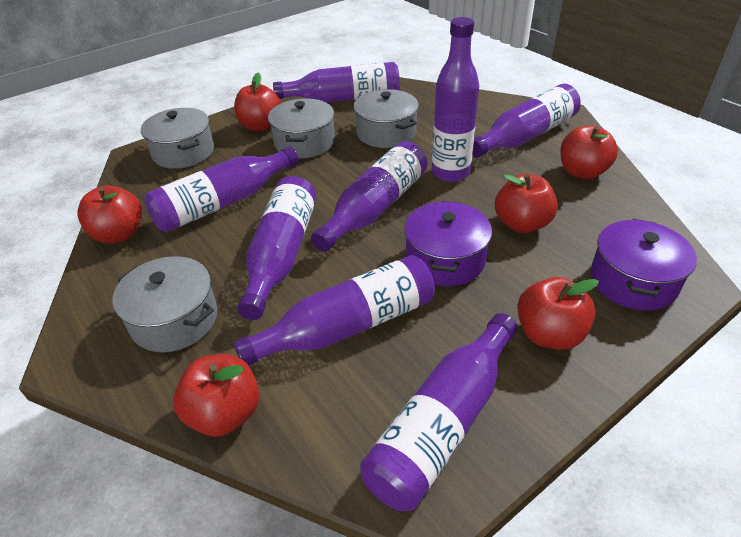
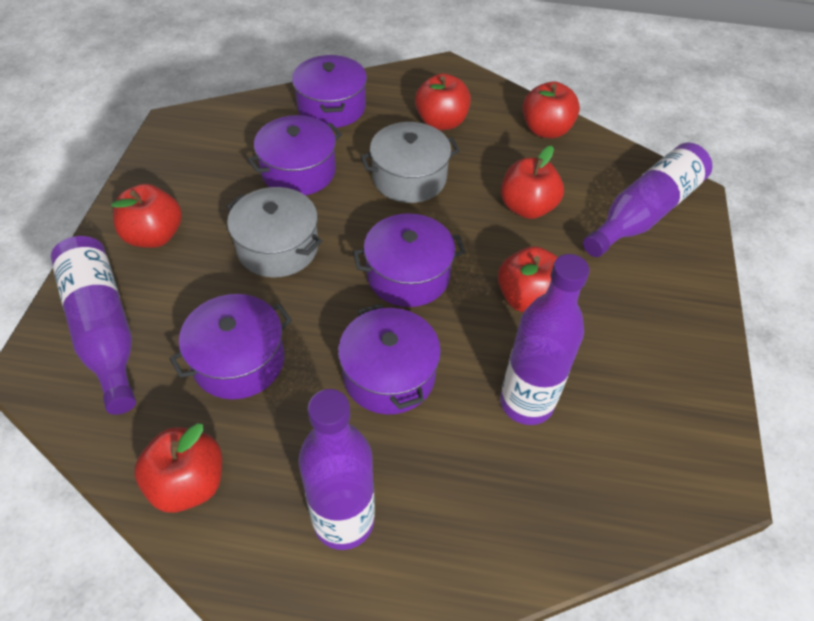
grey pot: 4 -> 2
purple bottle: 8 -> 4
purple pot: 2 -> 5

